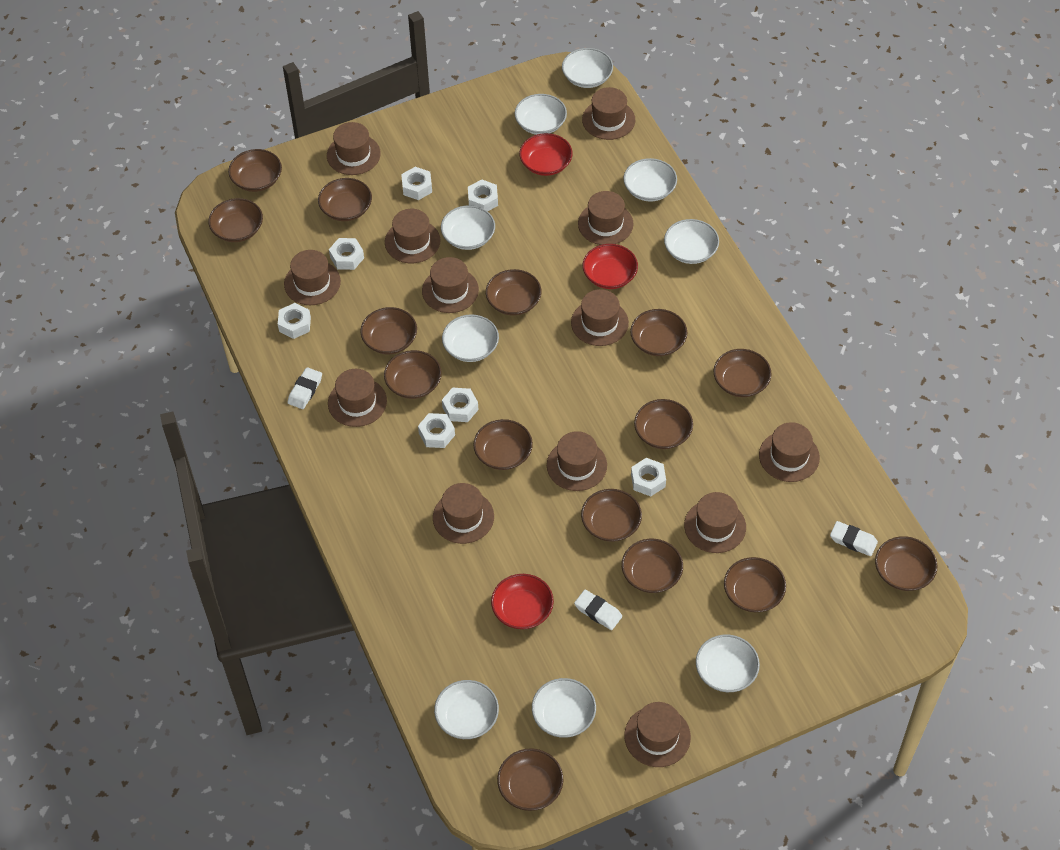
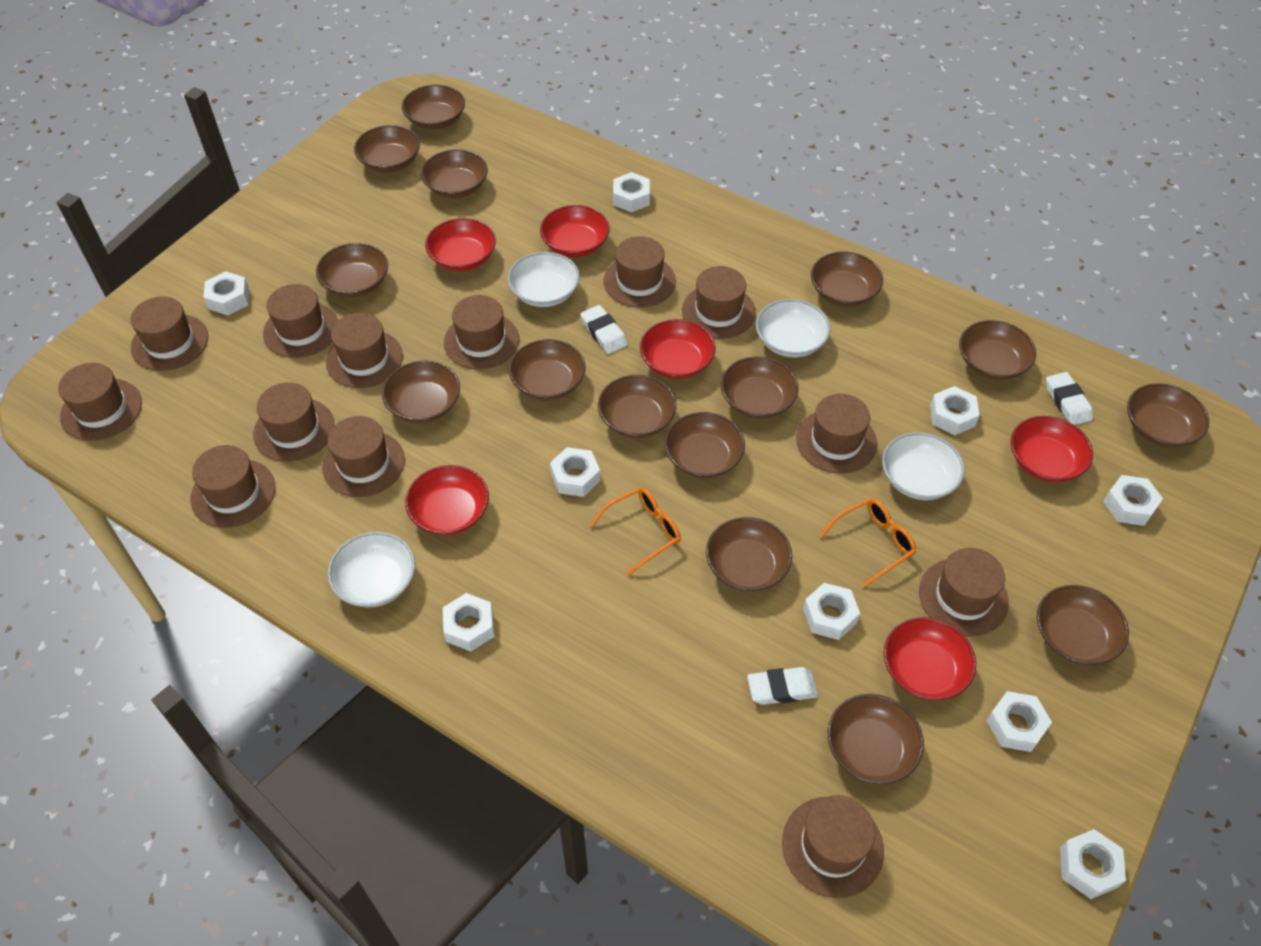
orange glasses: 0 -> 2
red bowl: 3 -> 6
white bowl: 9 -> 4
white nut: 7 -> 9

